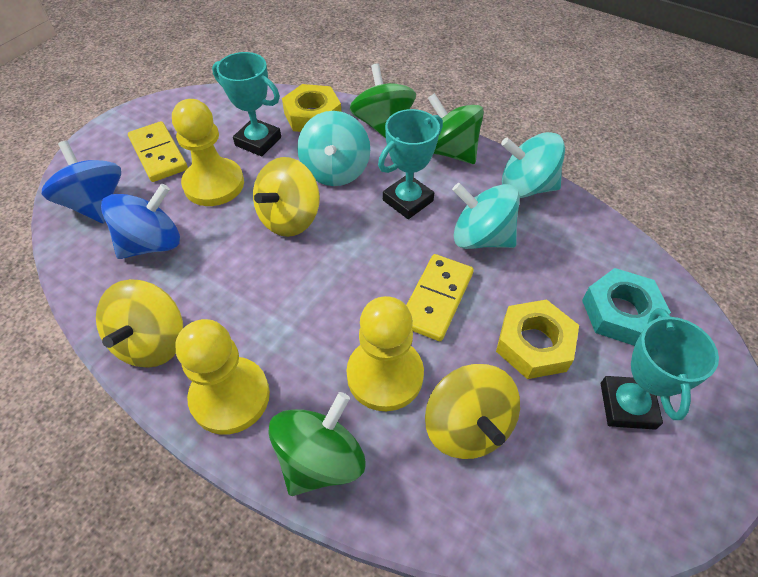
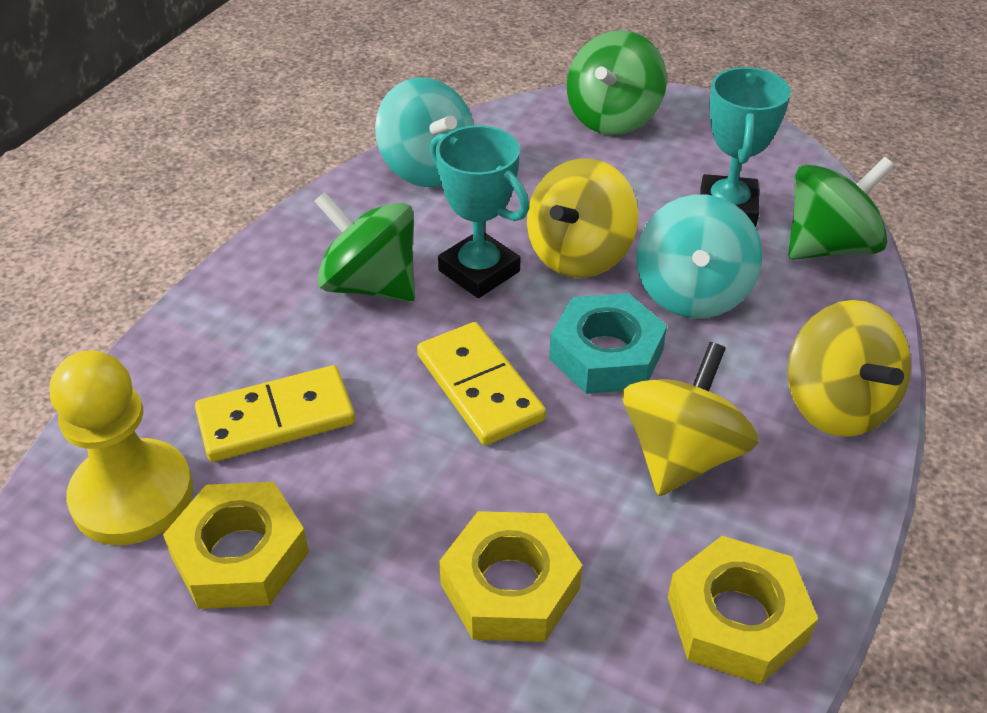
blue spinning top: 2 -> 0
turquoise spinning top: 3 -> 2
turquoise trophy: 3 -> 2
yellow nut: 2 -> 3
yellow pawn: 3 -> 1

